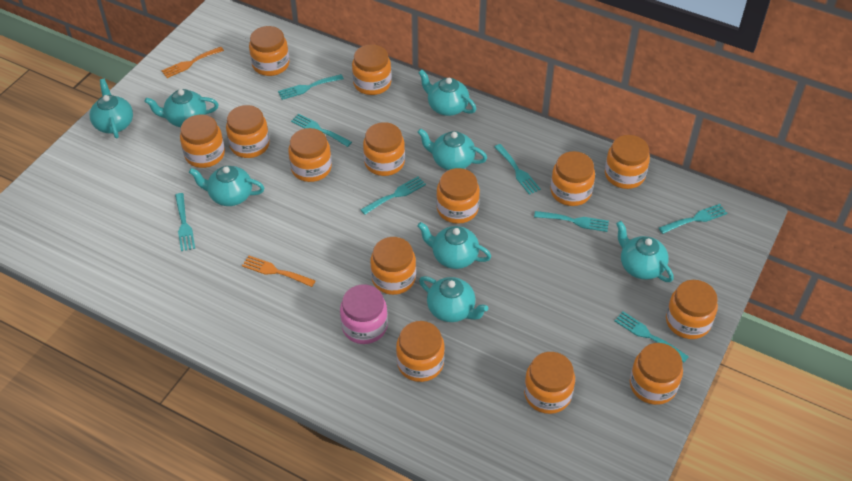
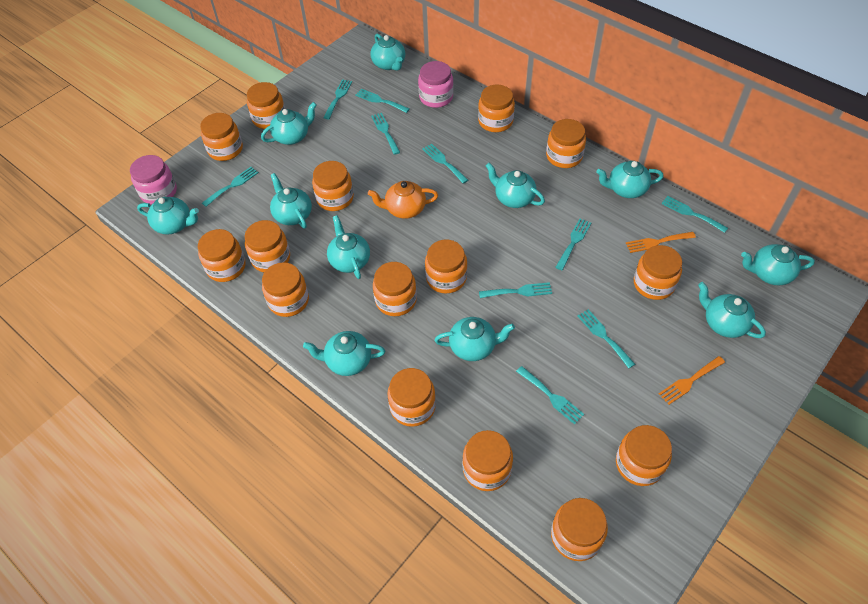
orange jar: 14 -> 15
orange teapot: 0 -> 1
pink jar: 1 -> 2
turquoise fork: 8 -> 10
turquoise teapot: 8 -> 11

